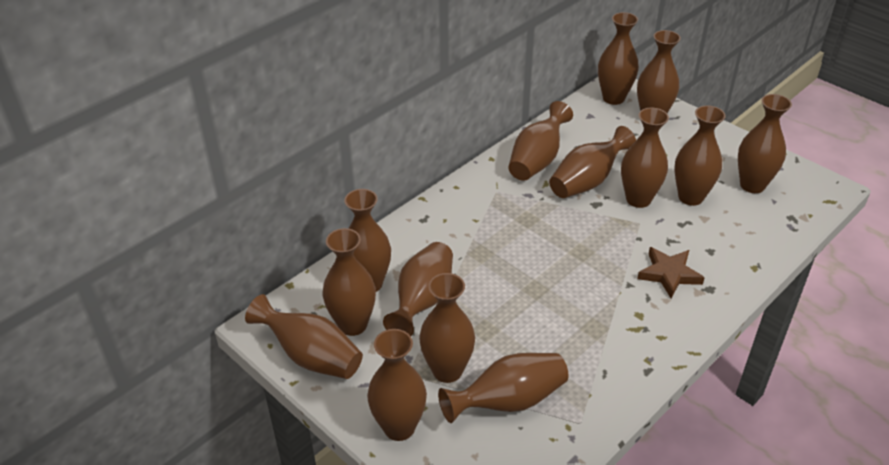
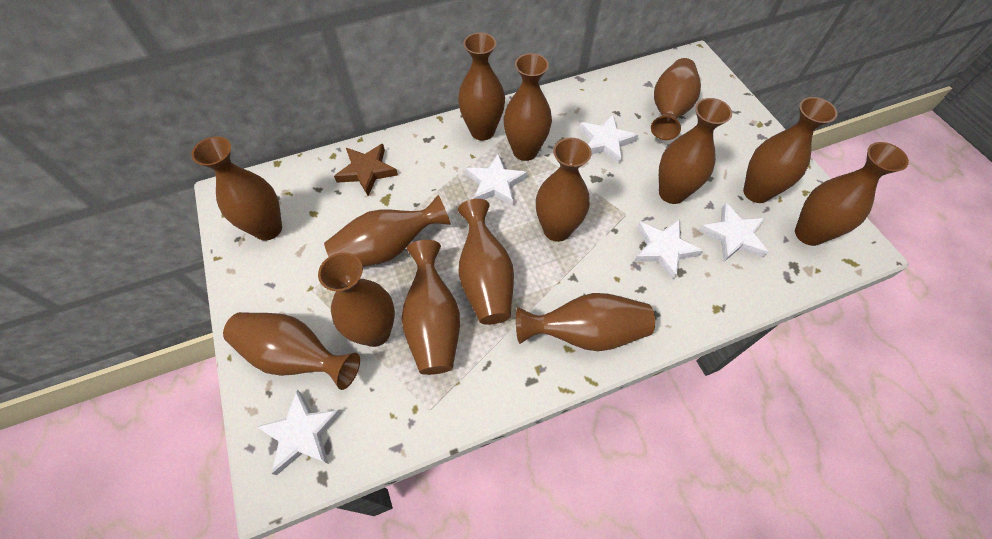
white star: 0 -> 5

